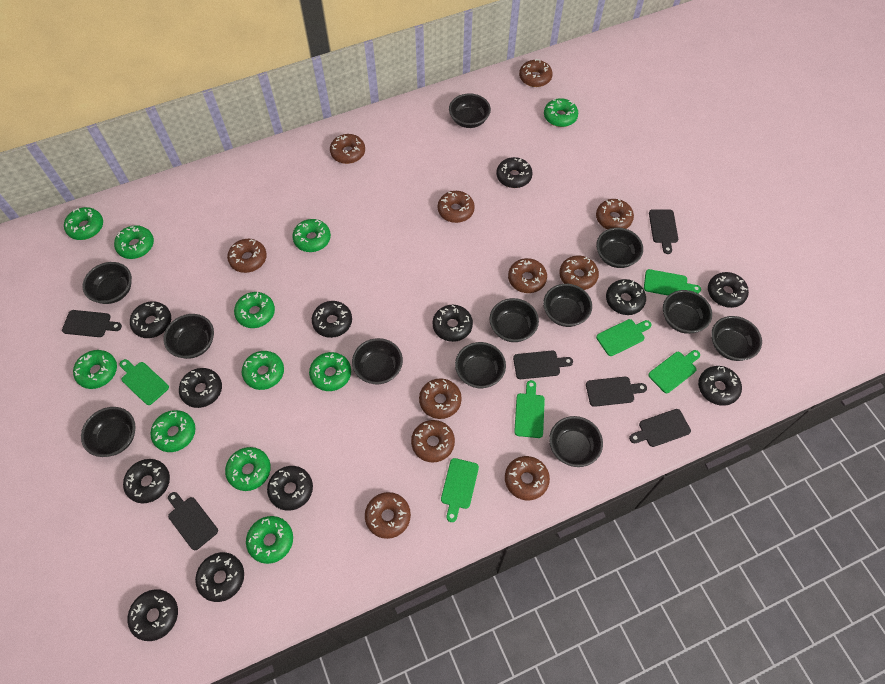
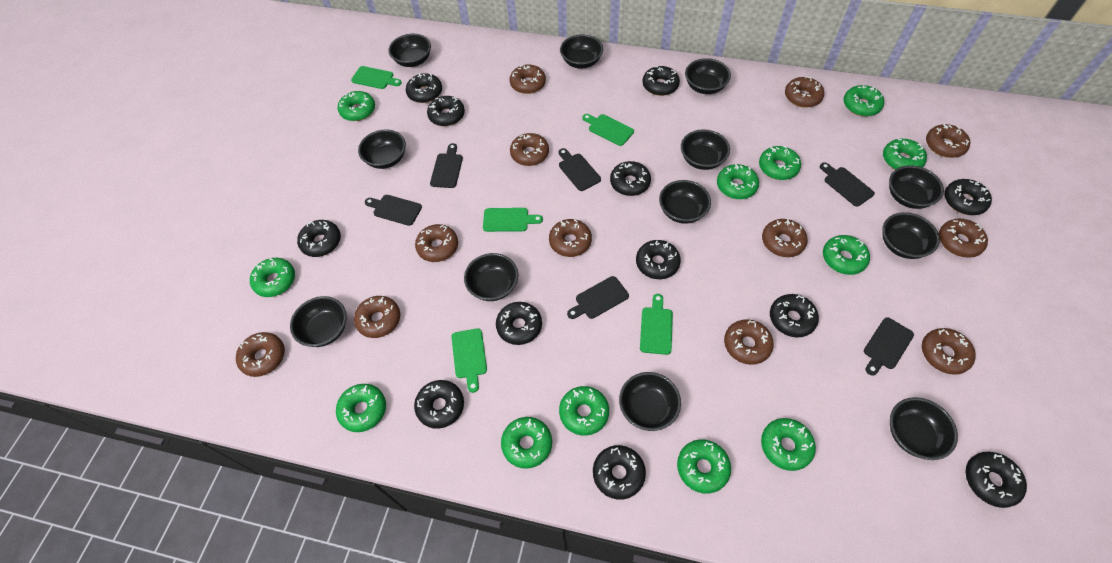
brown donut: 11 -> 12
green cutting board: 6 -> 5
green donut: 11 -> 12

